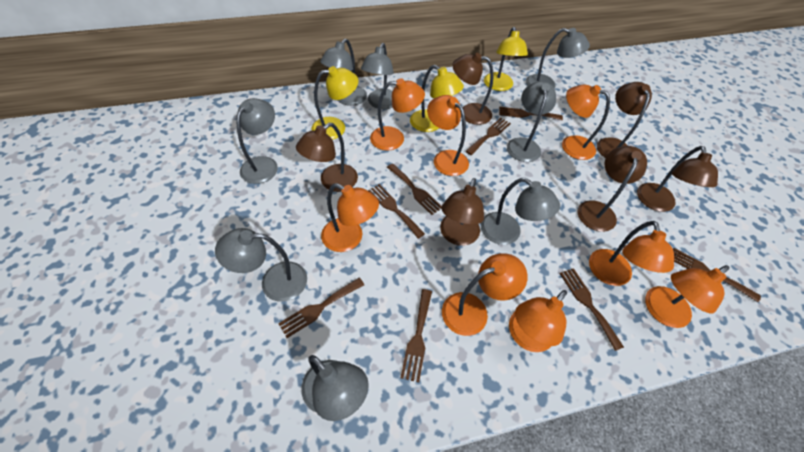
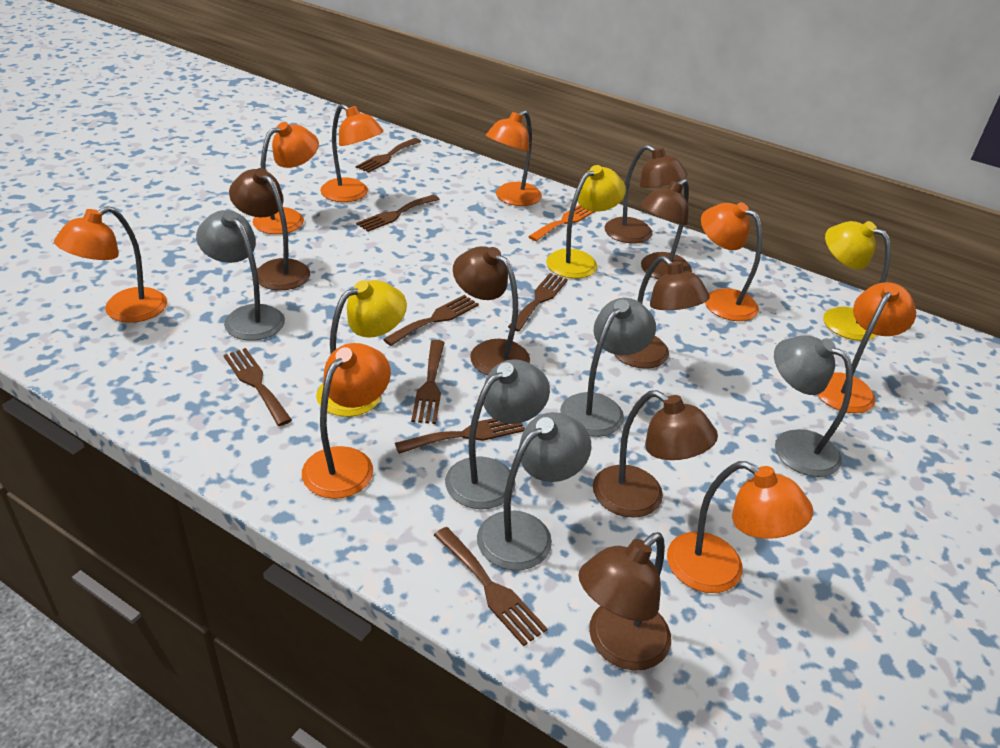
brown lamp: 6 -> 7
grey lamp: 8 -> 5
orange fork: 0 -> 1

